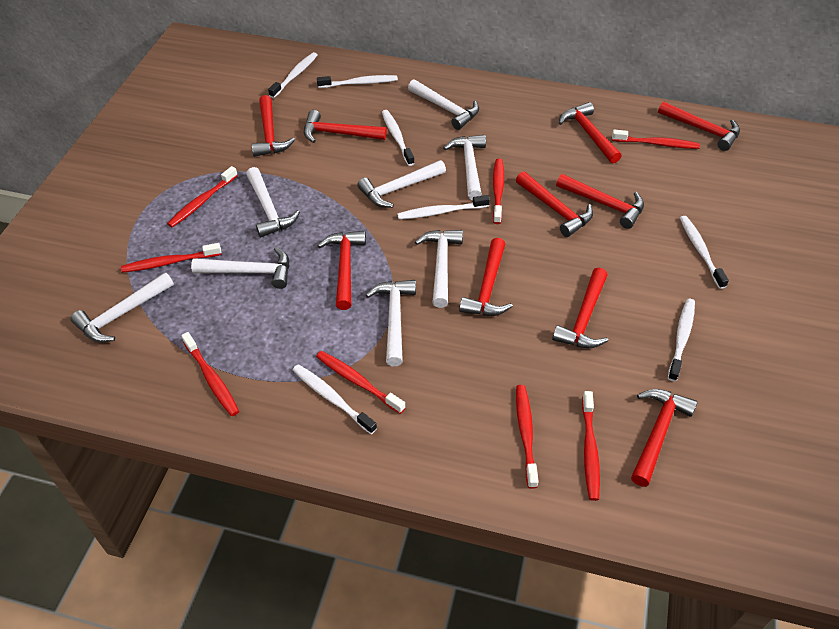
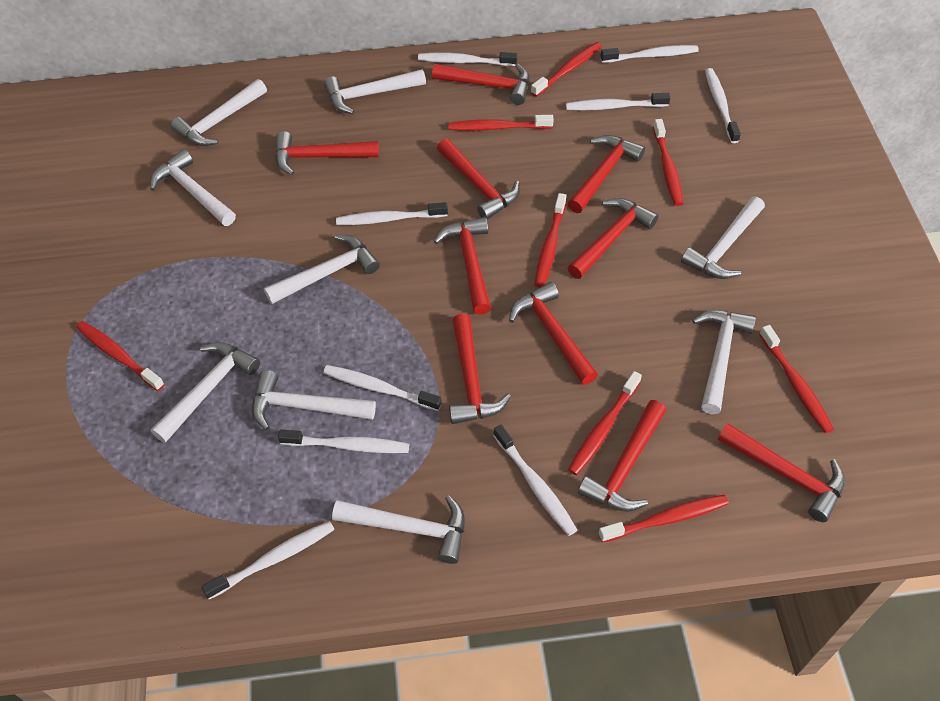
white hammer: 8 -> 9
white toothbrush: 7 -> 9

